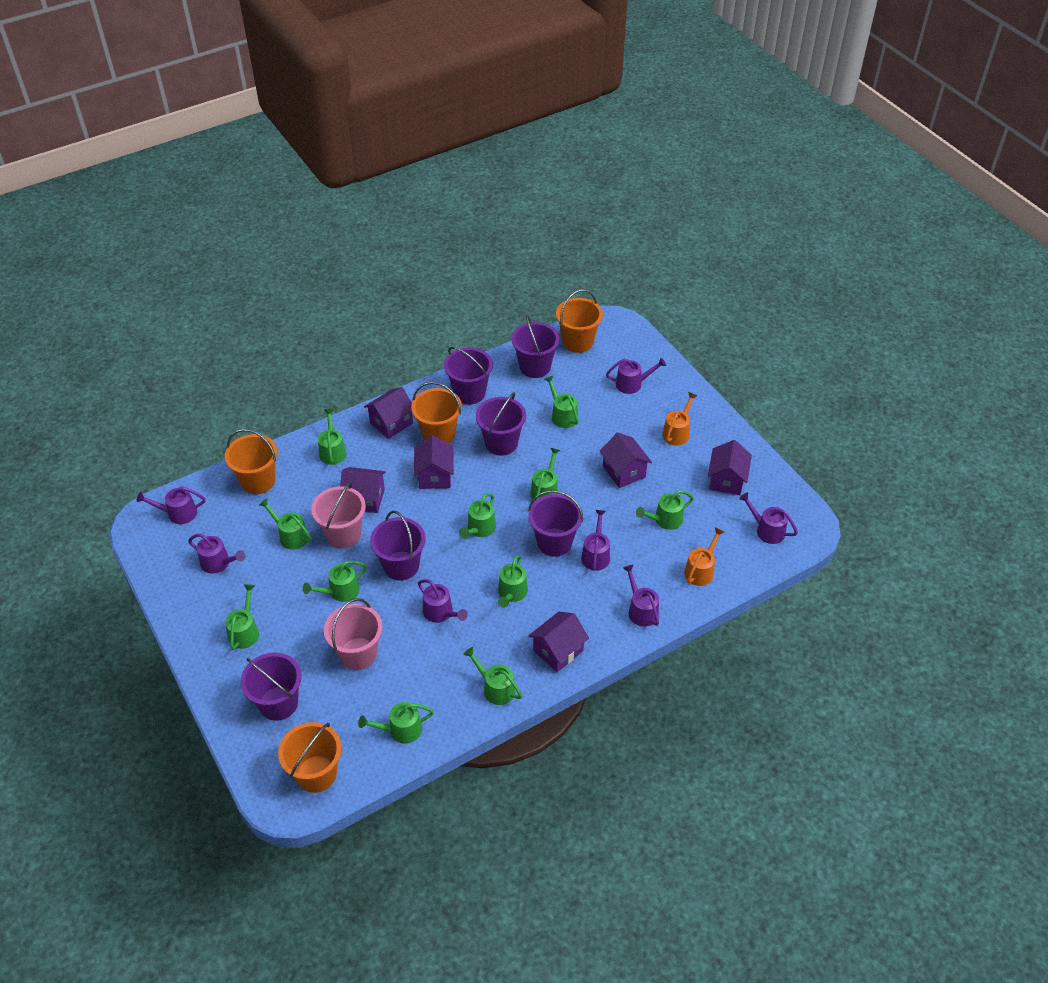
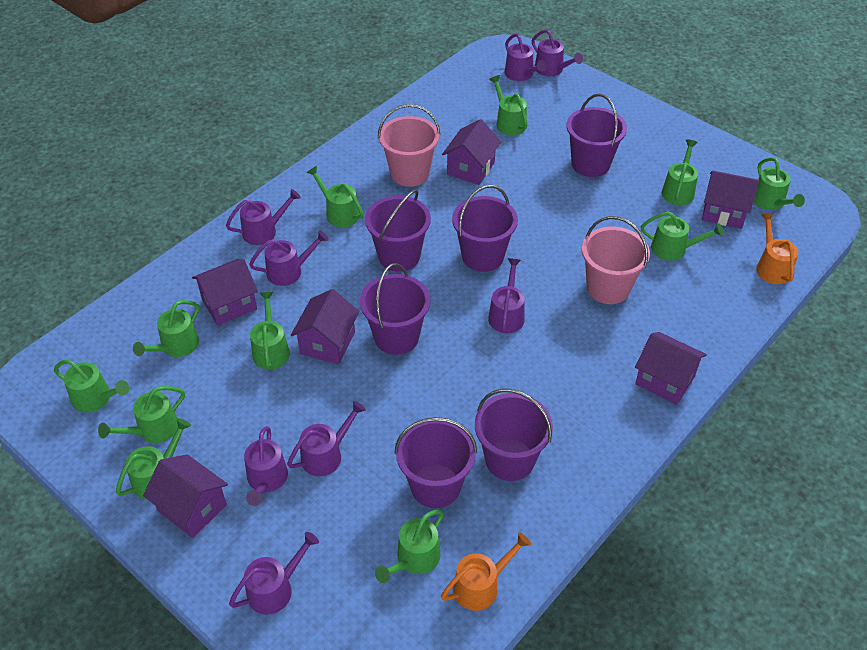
orange bucket: 4 -> 0
purple watering can: 7 -> 8

